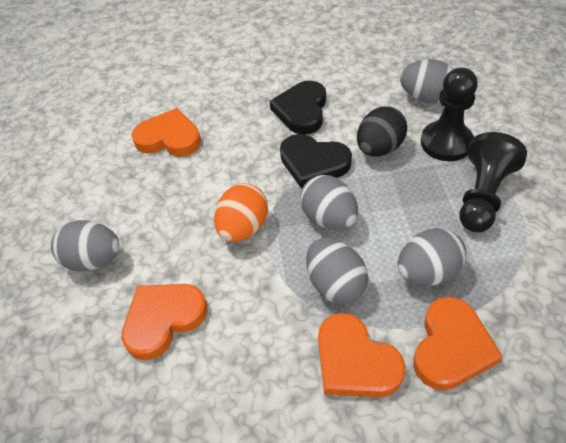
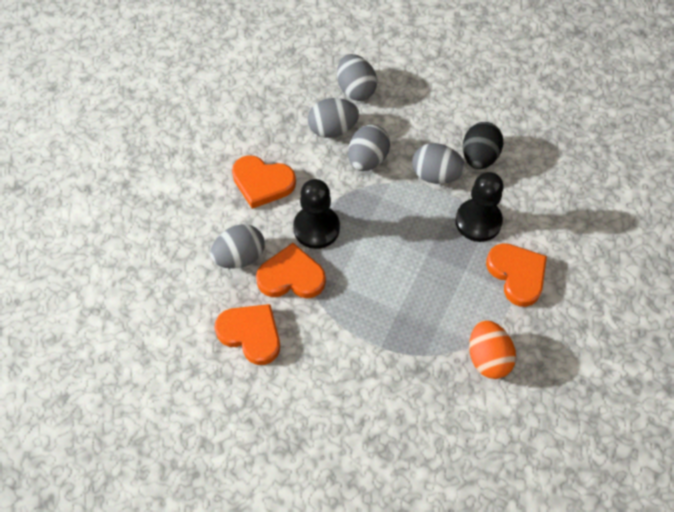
black heart: 2 -> 0

